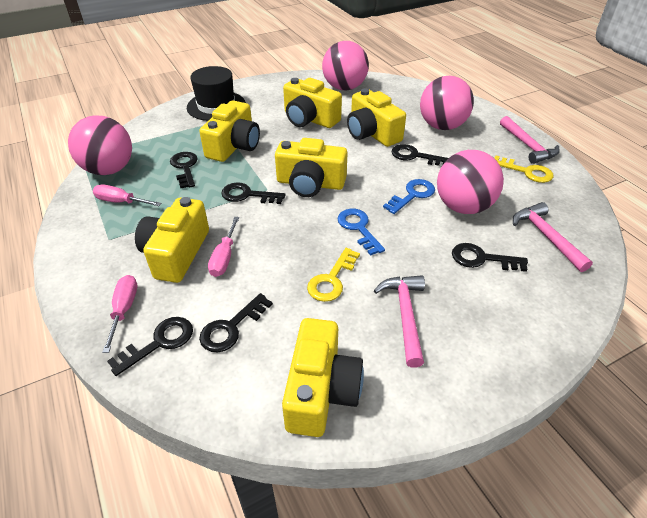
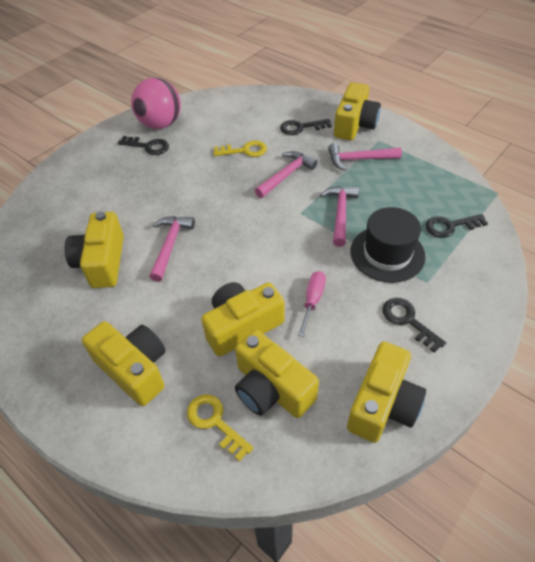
black key: 6 -> 4
blue key: 2 -> 0
pink ball: 4 -> 1
pink hammer: 3 -> 4
pink screwdriver: 3 -> 1

